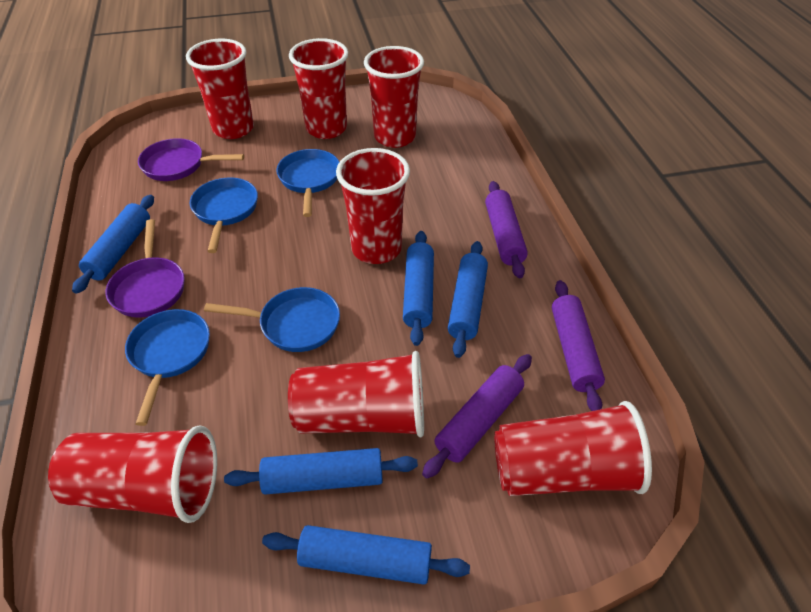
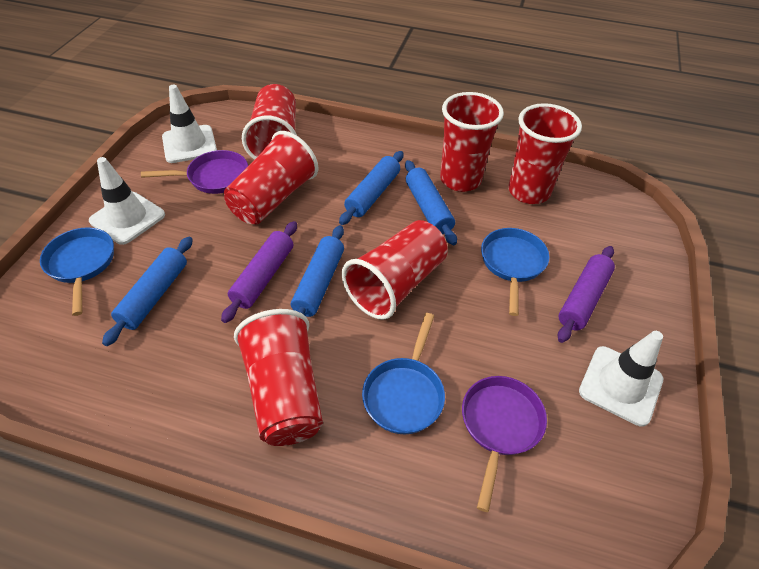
blue pan: 4 -> 3
blue rolling pin: 5 -> 4
purple rolling pin: 3 -> 2
red cup: 7 -> 6
white traffic cone: 0 -> 3

